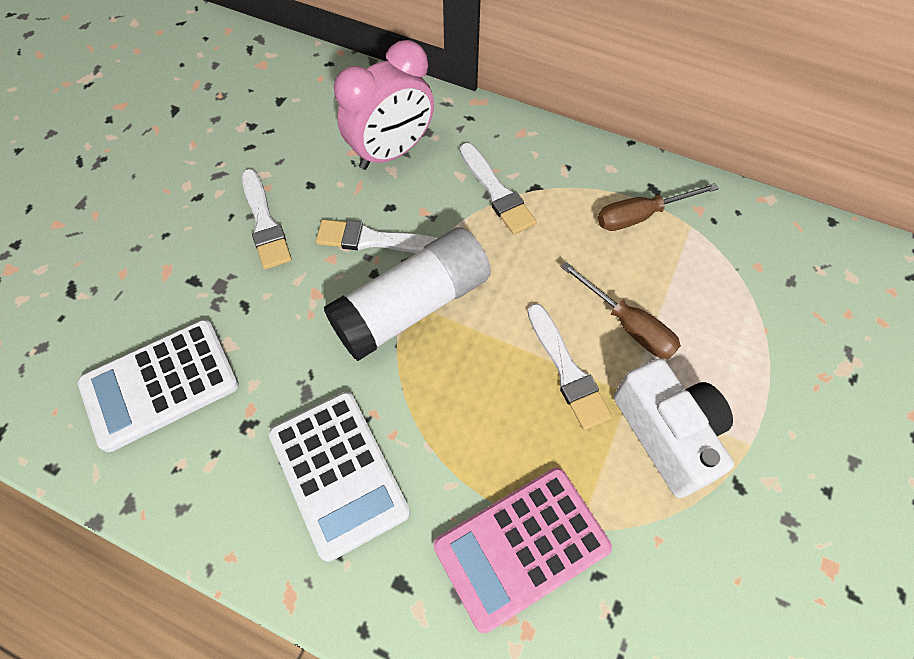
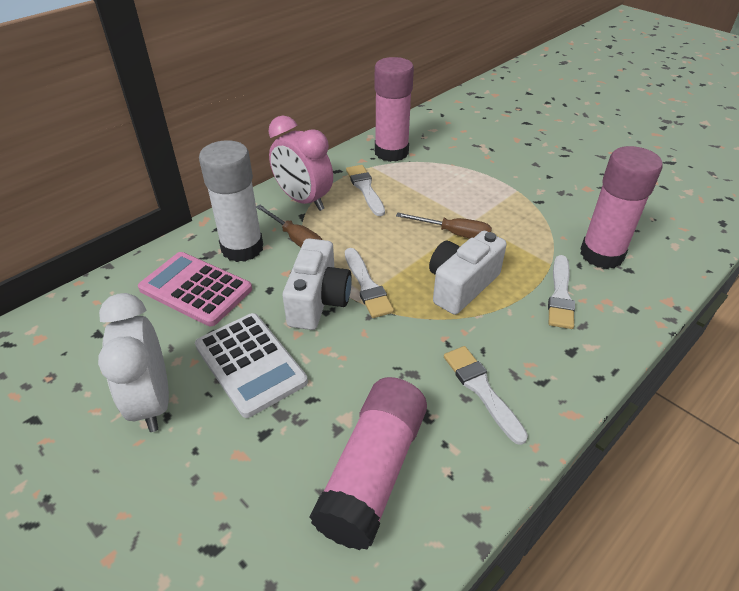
pink glue stick: 0 -> 3
white calculator: 2 -> 1
white camera: 1 -> 2
white clock: 0 -> 1

